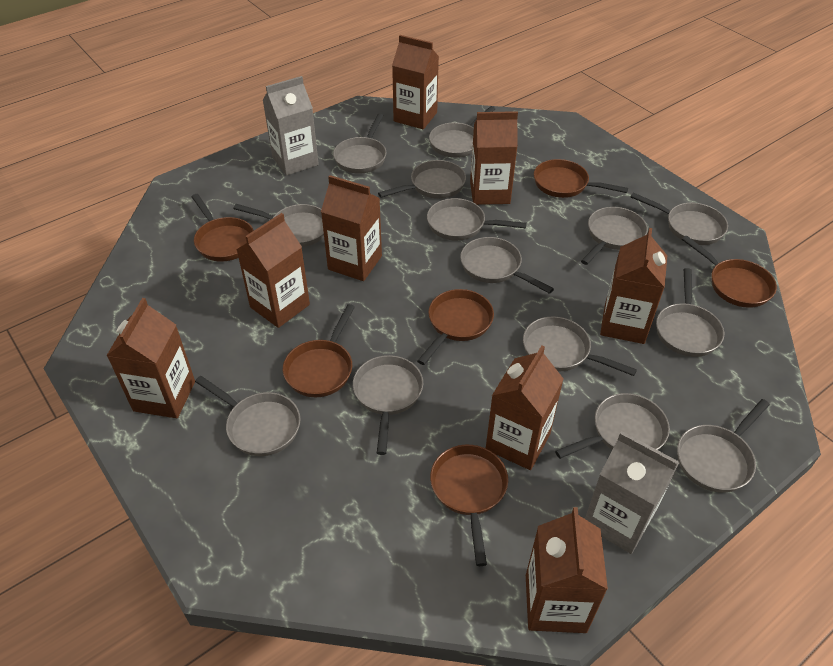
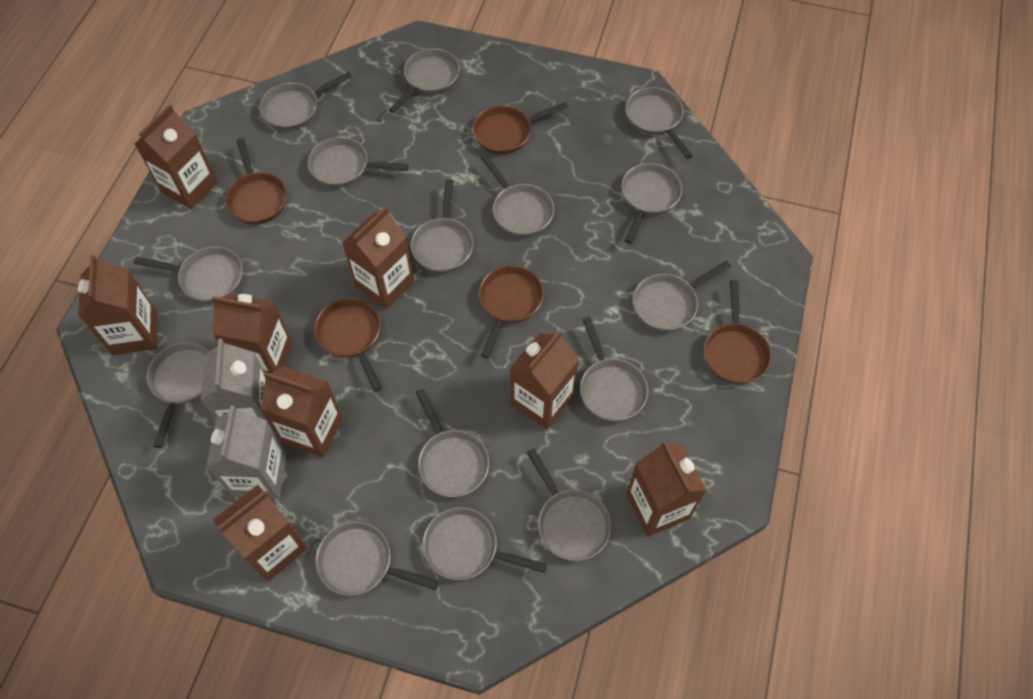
brown pan: 6 -> 5
grey pan: 14 -> 15

